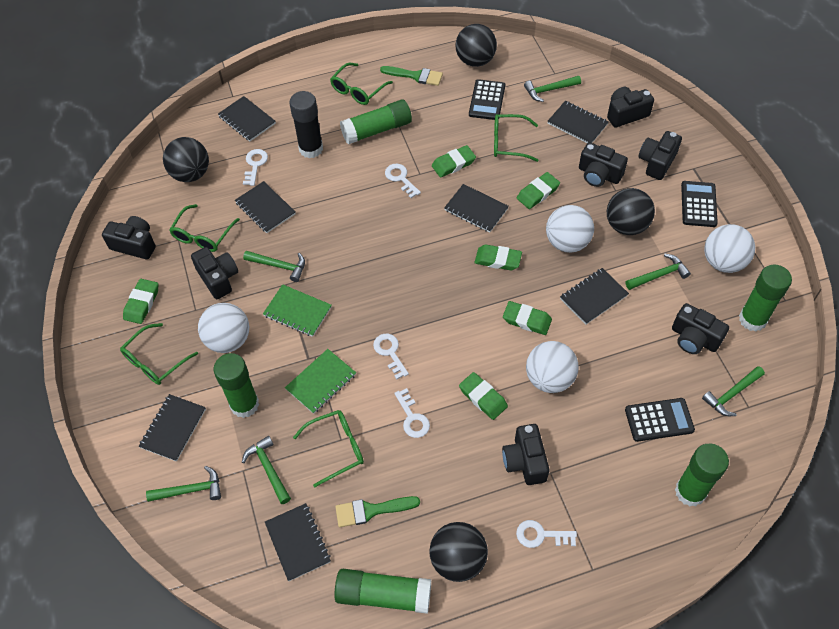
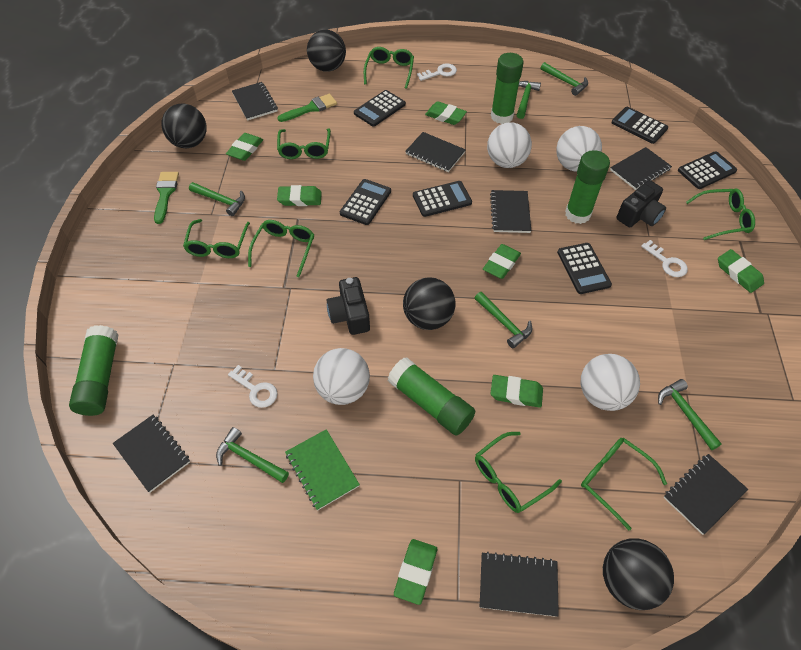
black calculator: 3 -> 6
black camera: 7 -> 2
black glue stick: 1 -> 0
green eraser: 6 -> 7
green glasses: 5 -> 7
green glue stick: 5 -> 4
green notebook: 2 -> 1
white key: 5 -> 3

